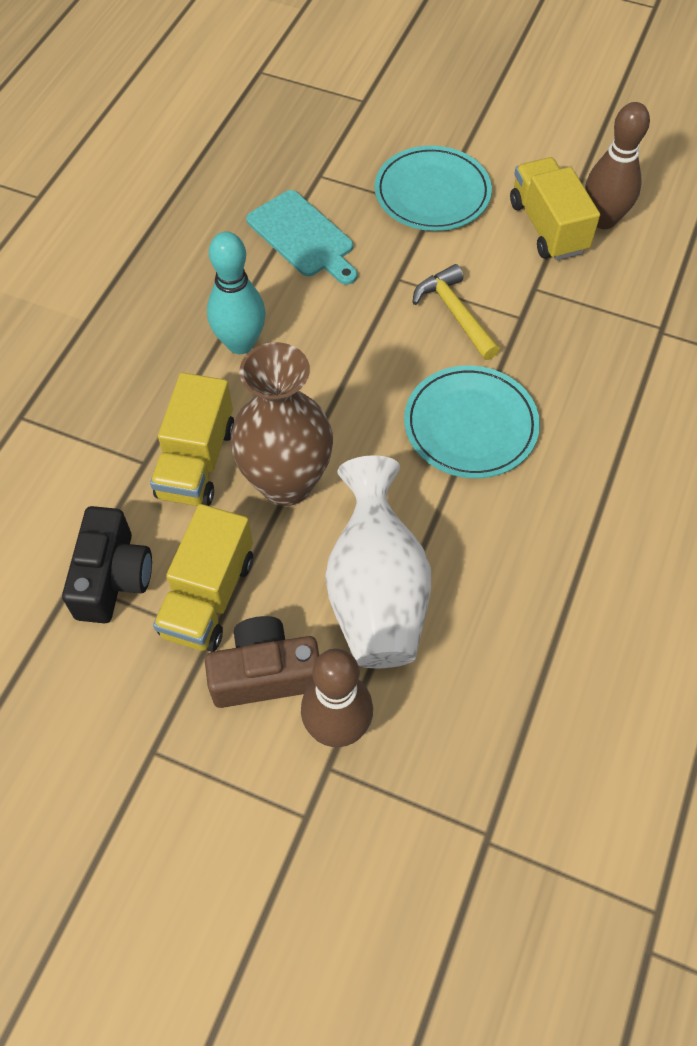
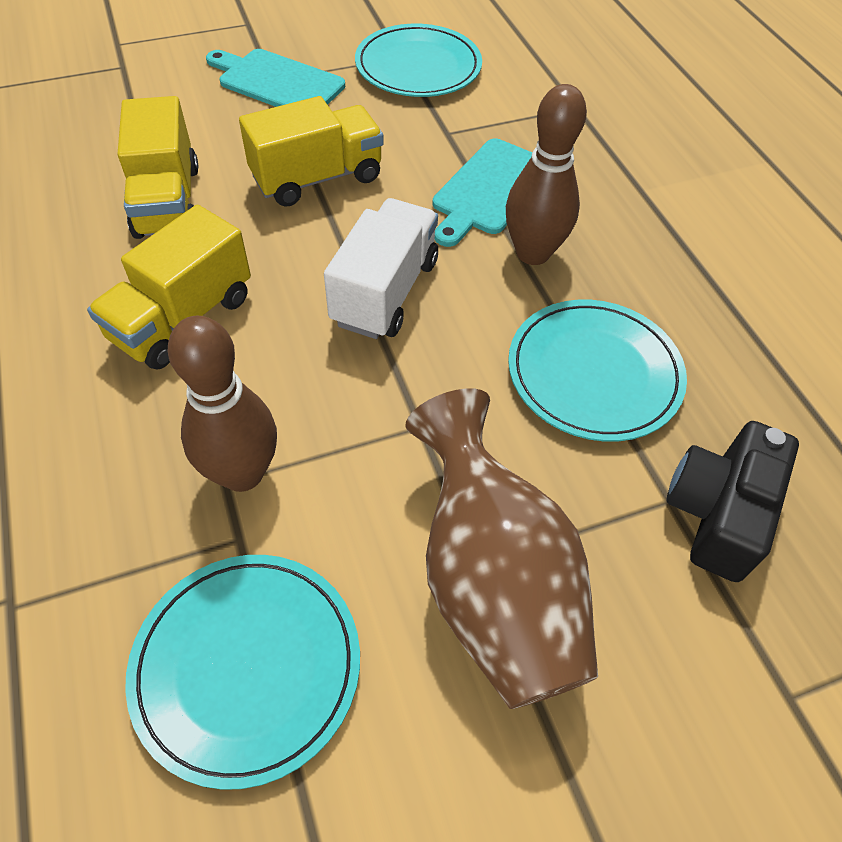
brown camera: 1 -> 0
turquoise bowling pin: 1 -> 0
turquoise cutting board: 1 -> 2
turquoise plate: 2 -> 3
white truck: 0 -> 1
white vase: 1 -> 0
yellow hammer: 1 -> 0

